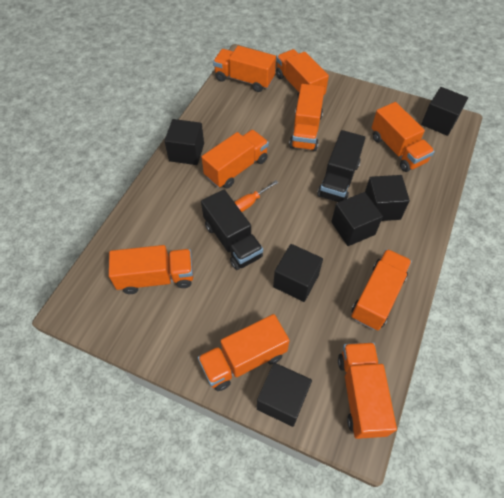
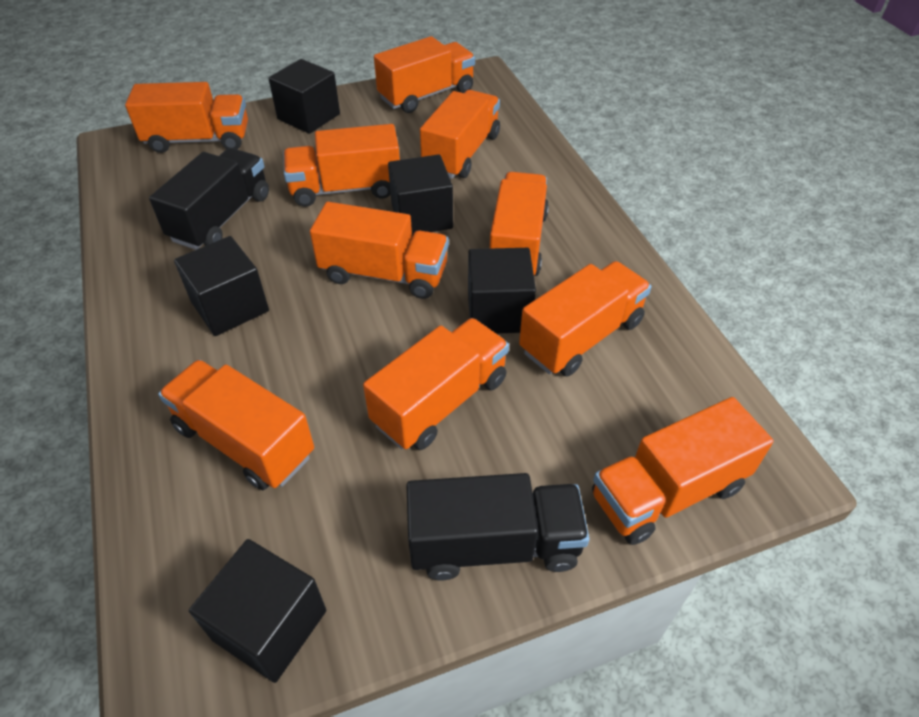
black cube: 6 -> 5
orange screwdriver: 1 -> 0
orange truck: 9 -> 10

